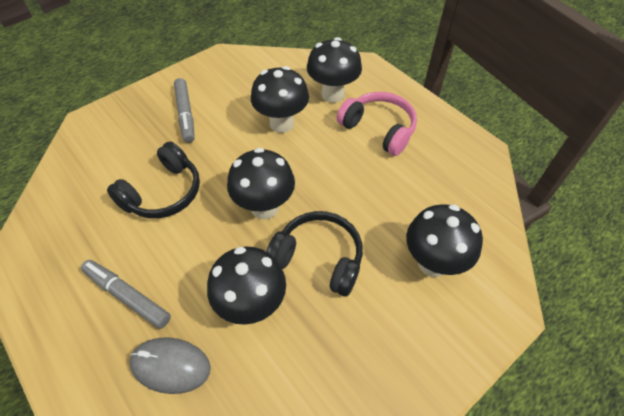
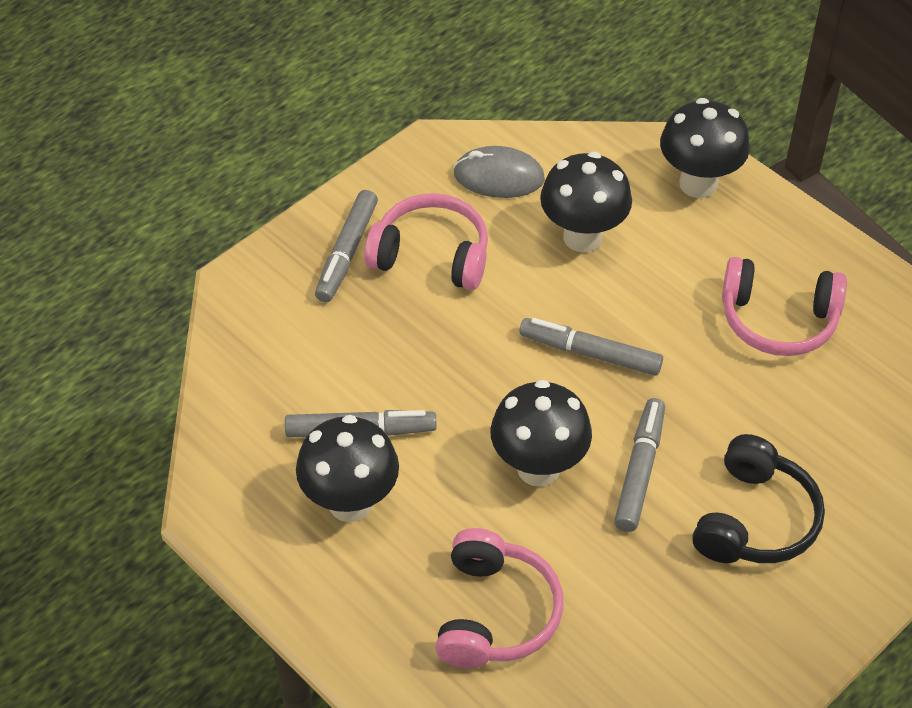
black headphones: 2 -> 1
black mushroom: 5 -> 4
grey marker: 2 -> 4
pink headphones: 1 -> 3

